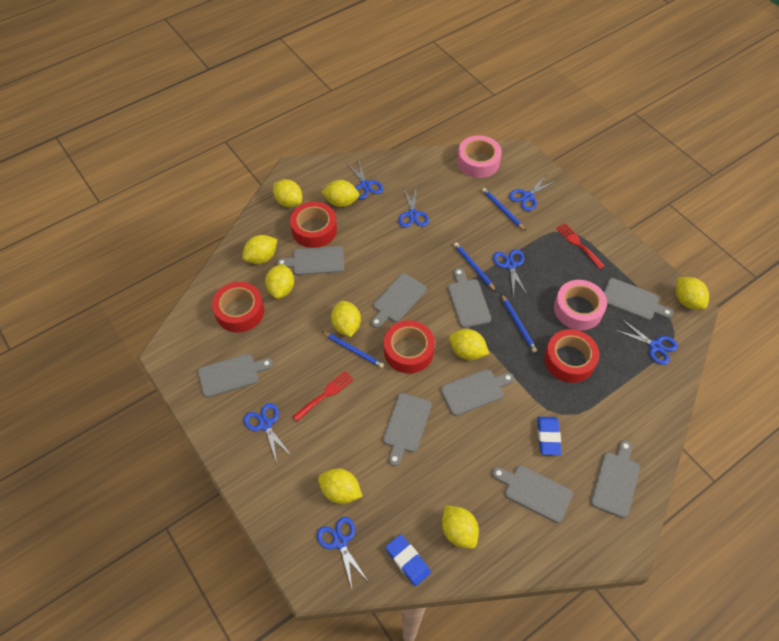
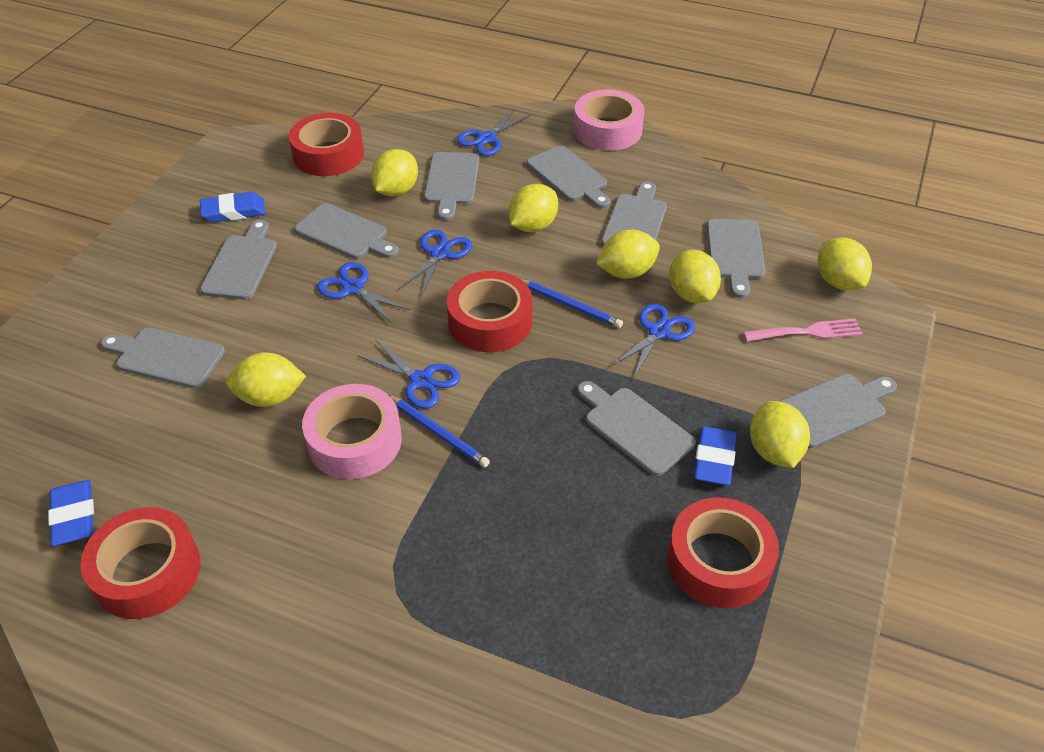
blue eraser: 2 -> 3
blue pencil: 4 -> 2
blue scissors: 7 -> 5
pink fork: 0 -> 1
red fork: 2 -> 0
yellow lemon: 9 -> 7

